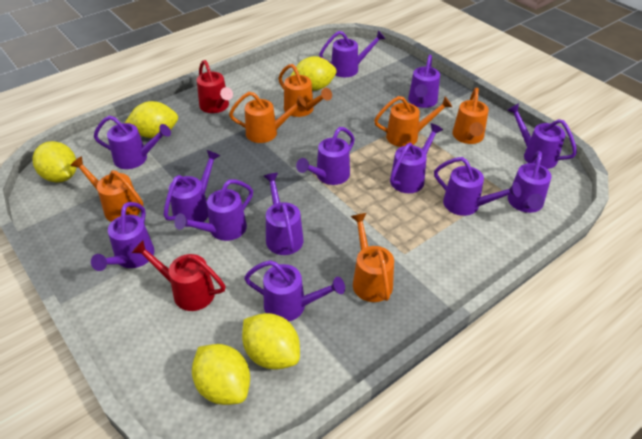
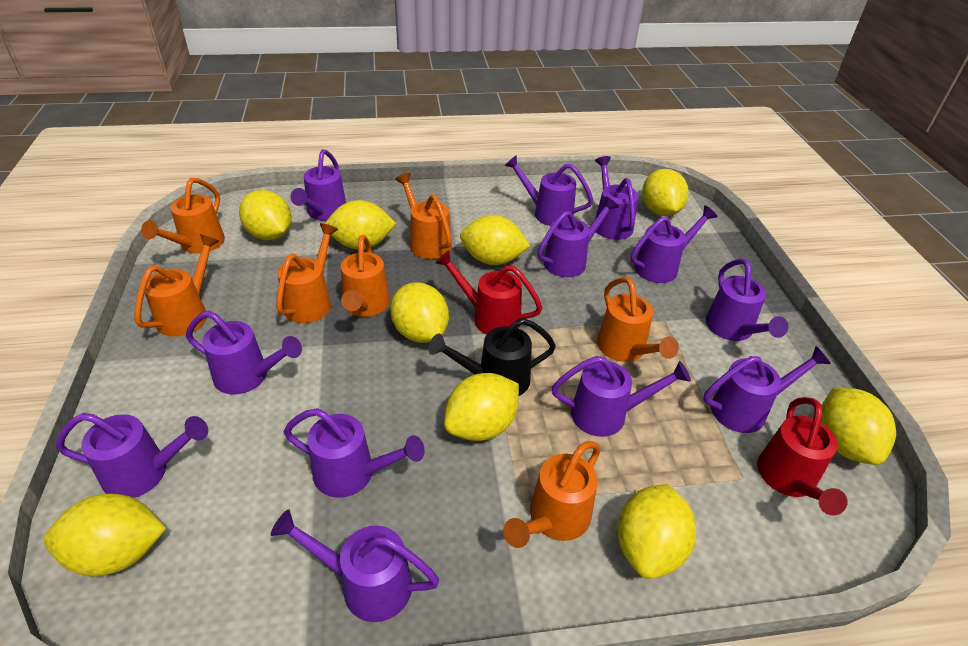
black watering can: 0 -> 1
orange watering can: 6 -> 7
purple watering can: 13 -> 12
yellow lemon: 5 -> 9

